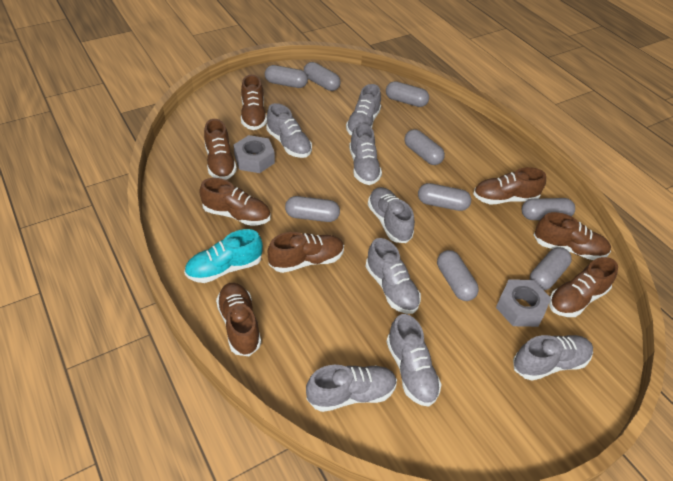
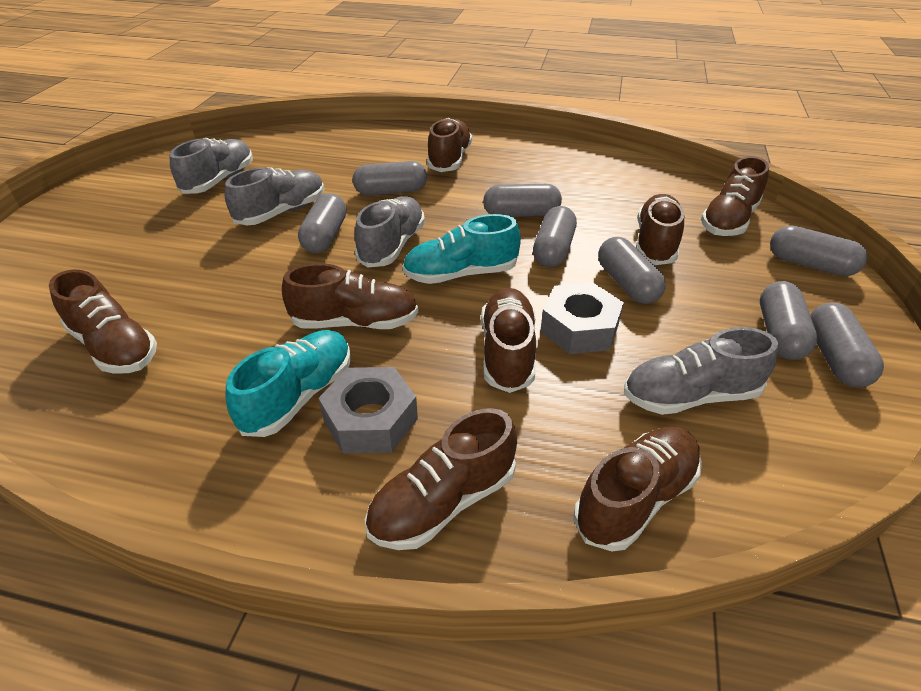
grey capsule: 9 -> 8
grey shoe: 8 -> 4
turquoise shoe: 1 -> 2

